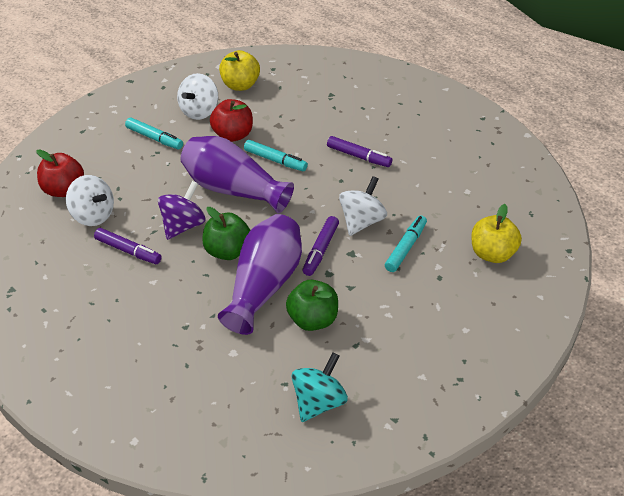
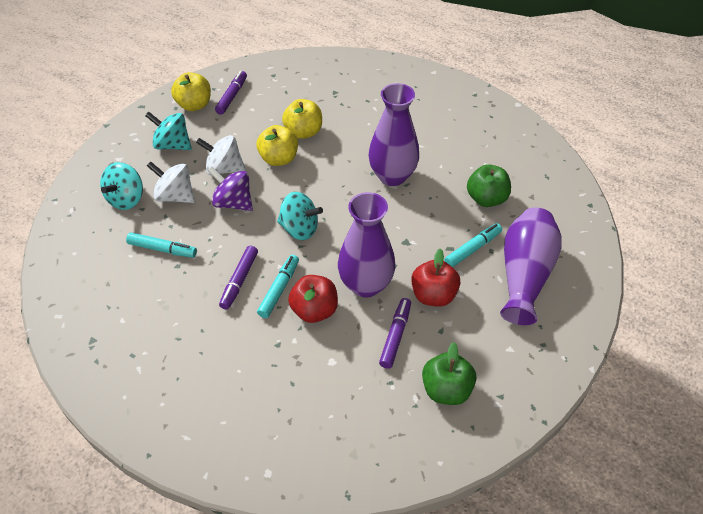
purple vase: 2 -> 3
turquoise spinning top: 1 -> 3
white spinning top: 3 -> 2
yellow apple: 2 -> 3

